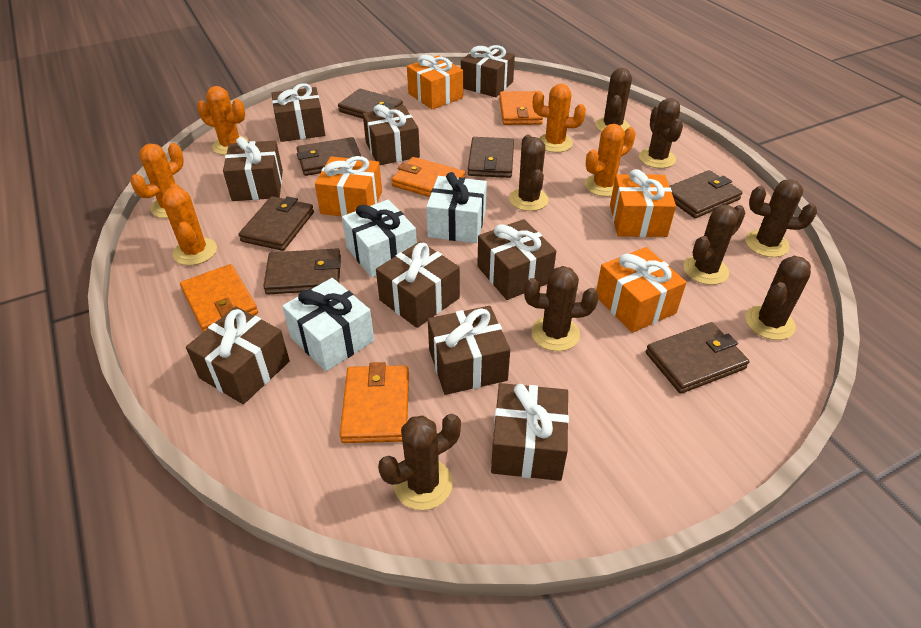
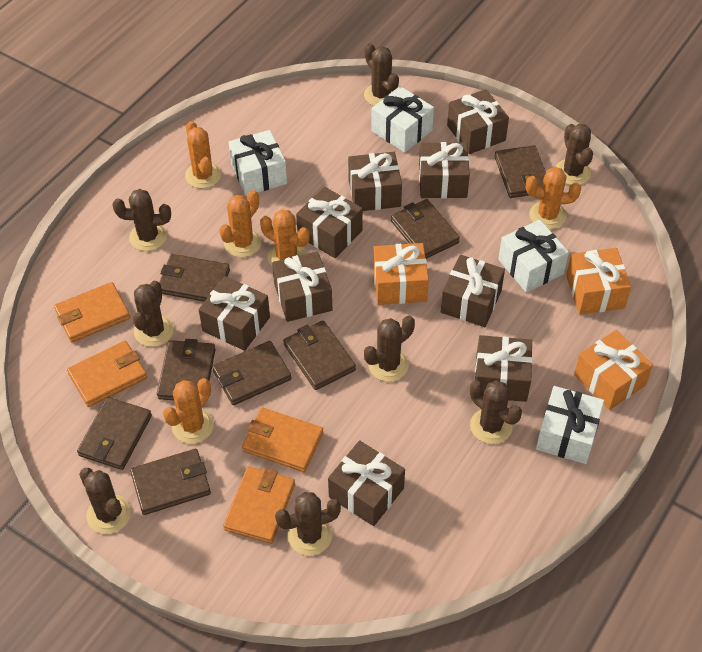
brown wallet: 7 -> 8
orange gift: 4 -> 3
white gift: 3 -> 4

